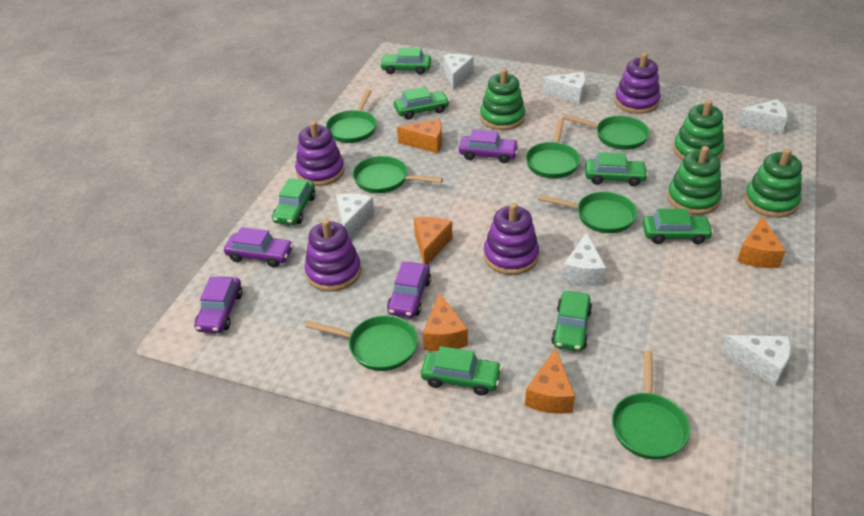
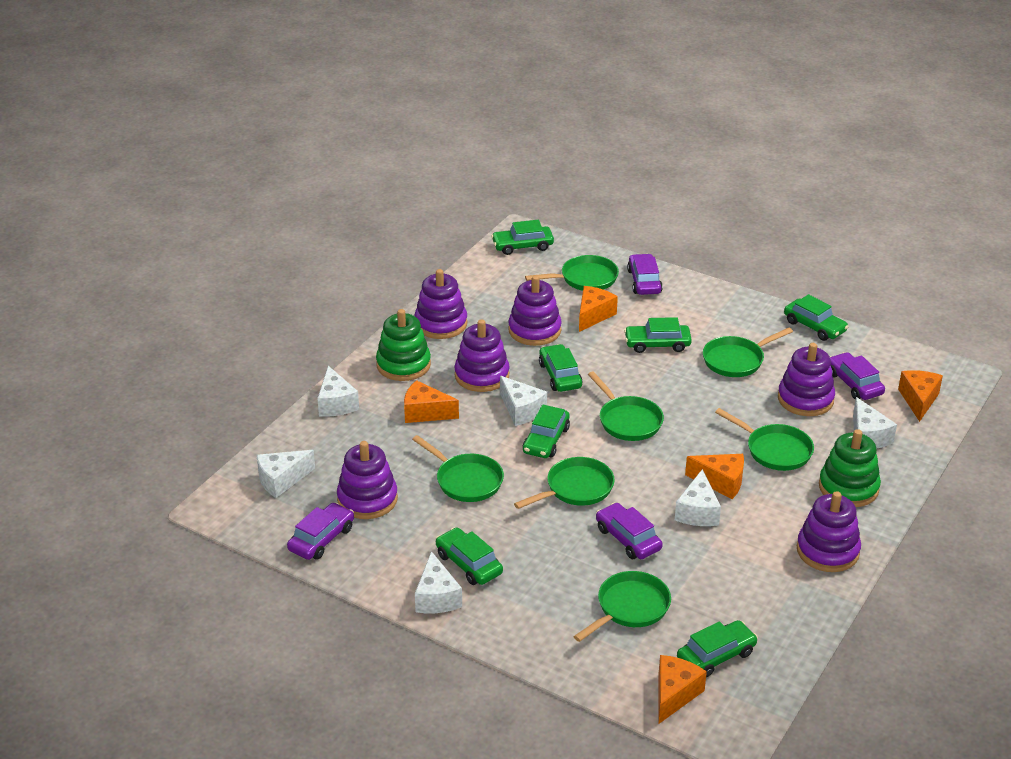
green stacking toy: 4 -> 2
purple stacking toy: 4 -> 6

